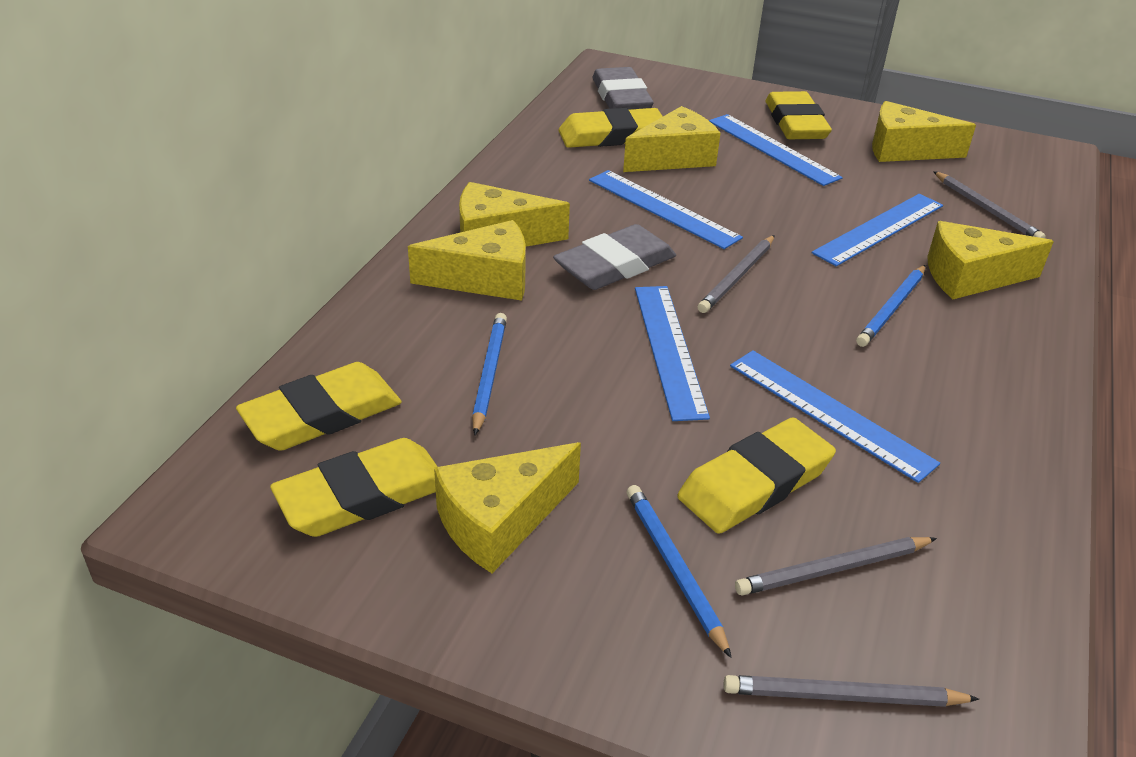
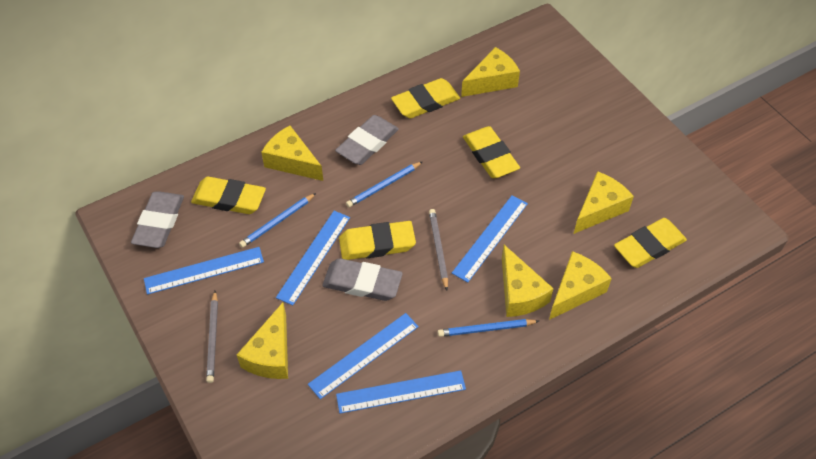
grey eraser: 2 -> 3
grey pencil: 4 -> 2

